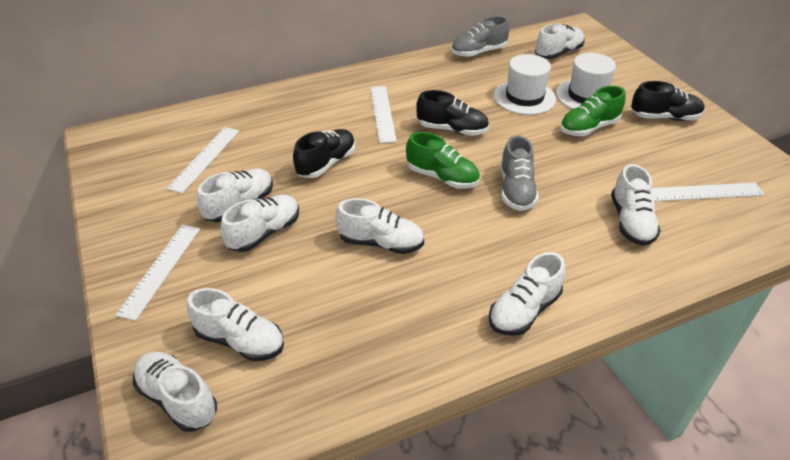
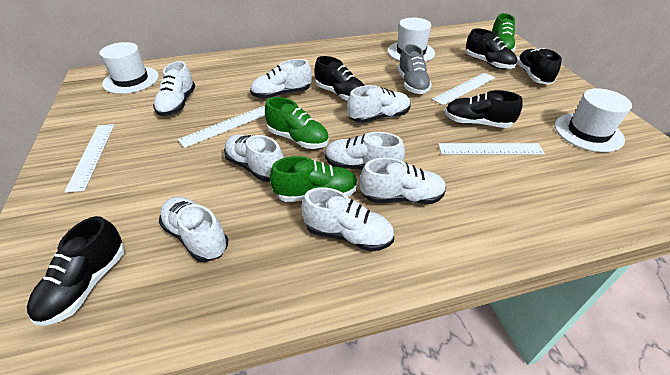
black shoe: 3 -> 5
green shoe: 2 -> 3
grey shoe: 2 -> 1
white hat: 2 -> 3

